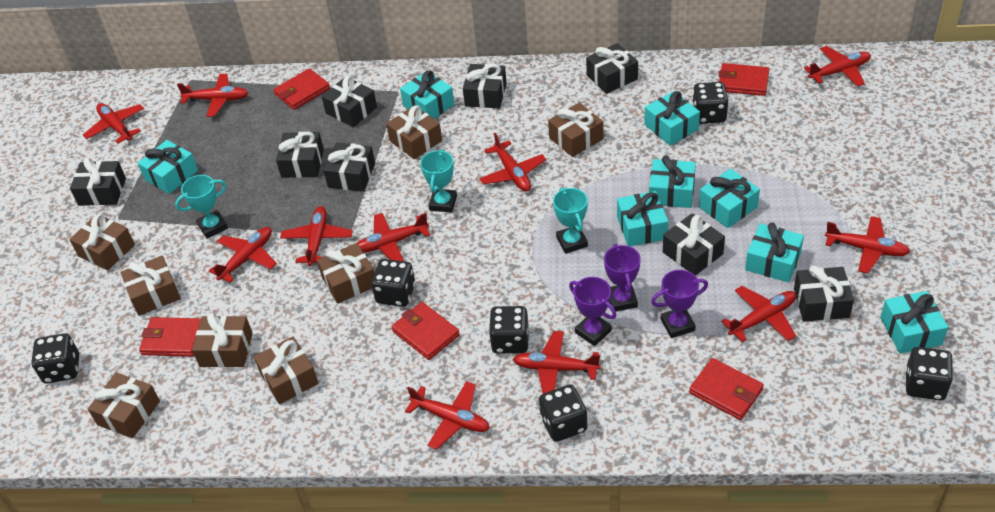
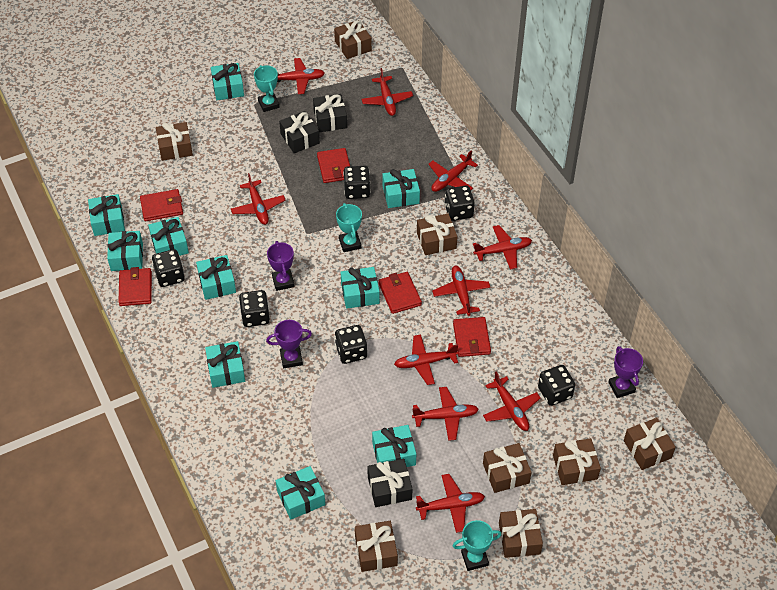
black gift: 8 -> 3
red plane: 11 -> 10
turquoise gift: 8 -> 10

